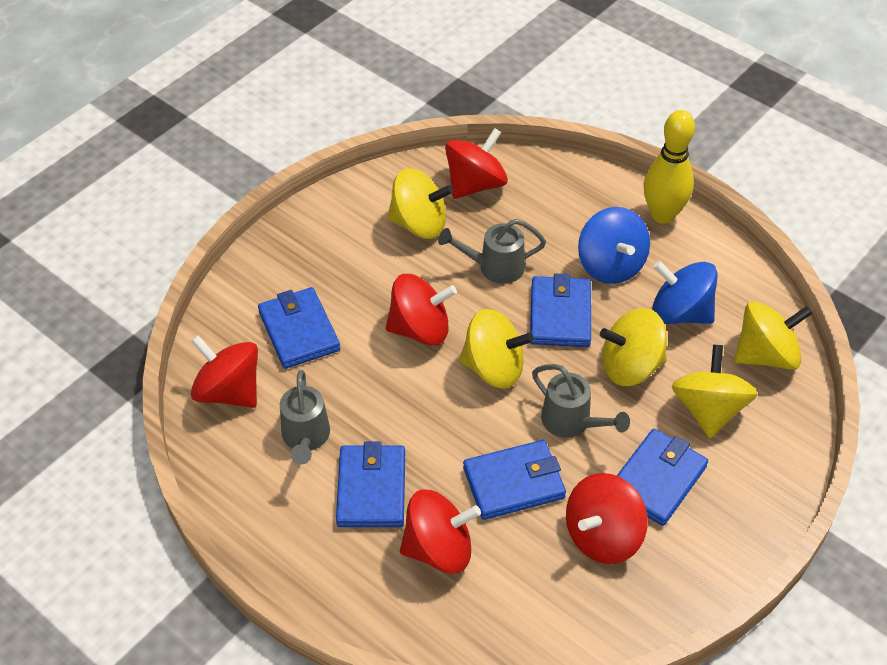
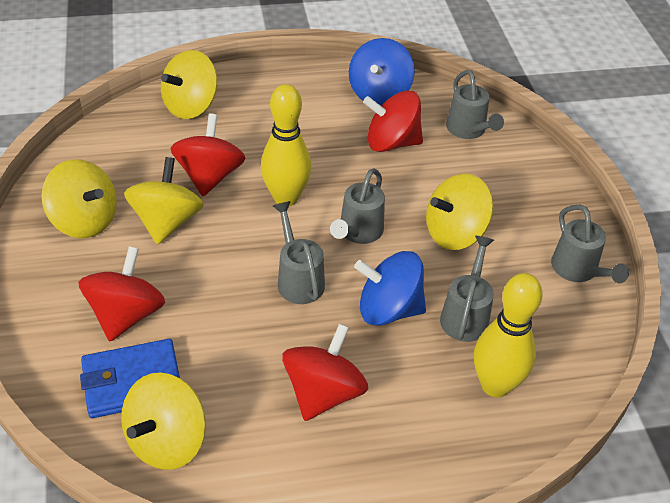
blue wallet: 5 -> 1
grey watering can: 3 -> 5
red spinning top: 5 -> 4
yellow bowling pin: 1 -> 2

